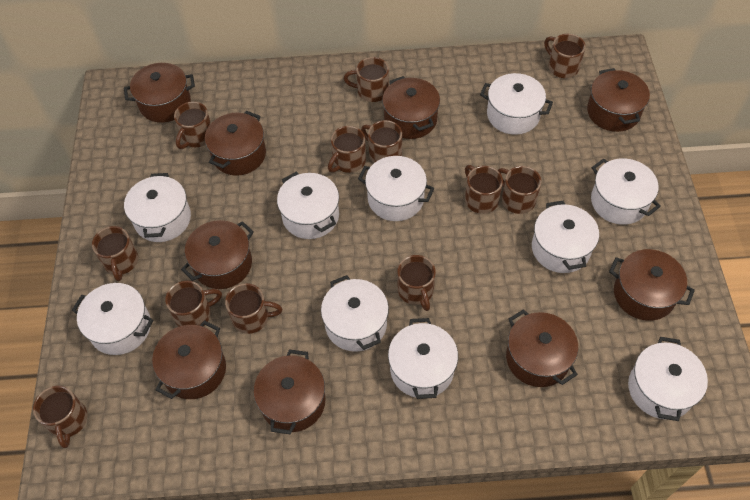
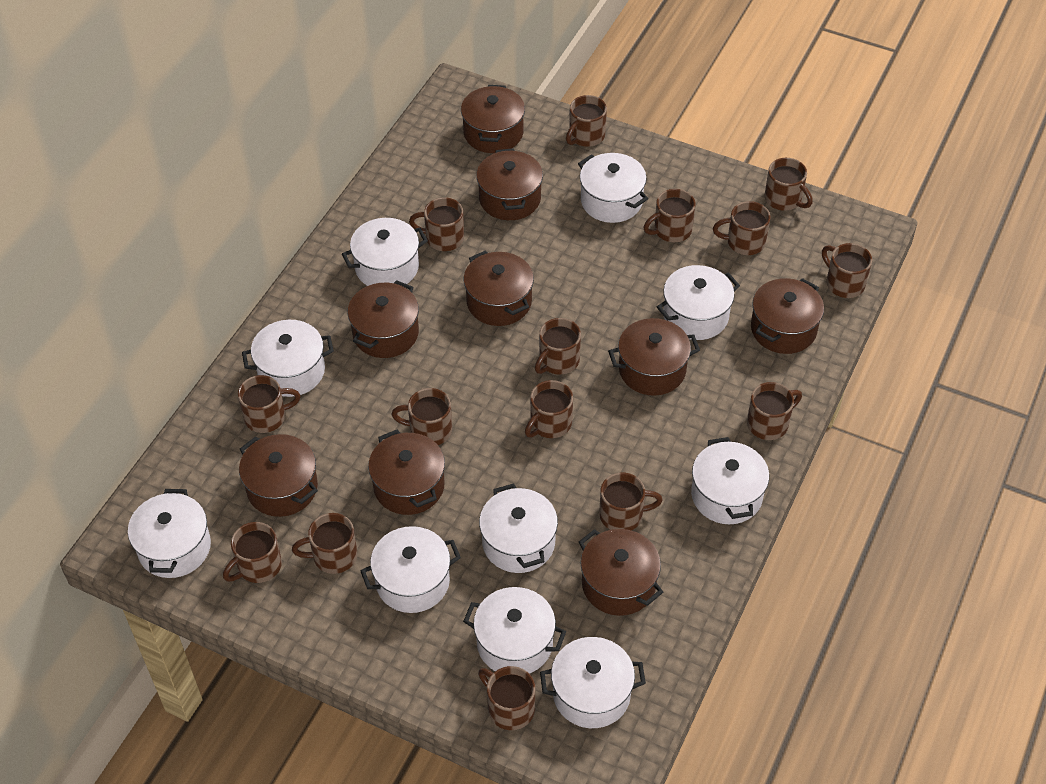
brown mug: 12 -> 15

